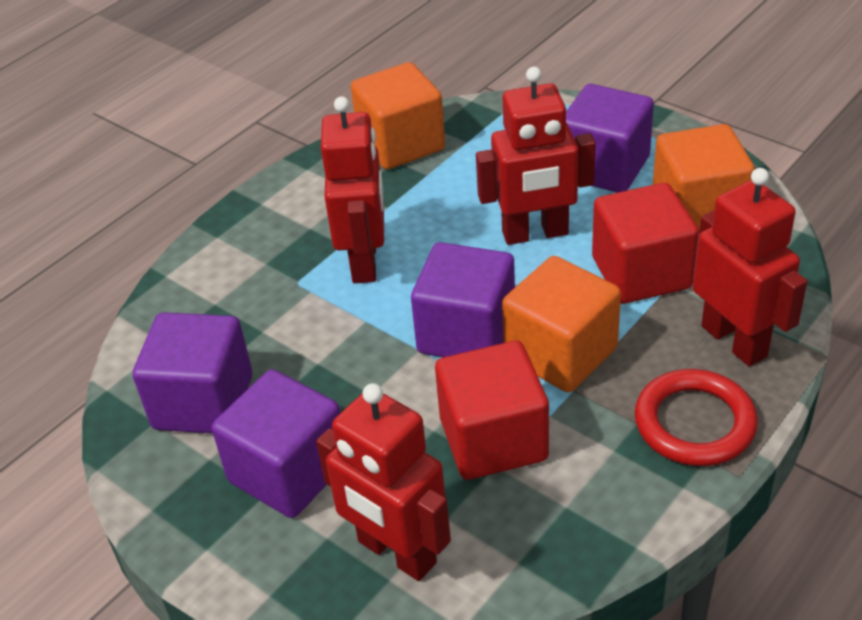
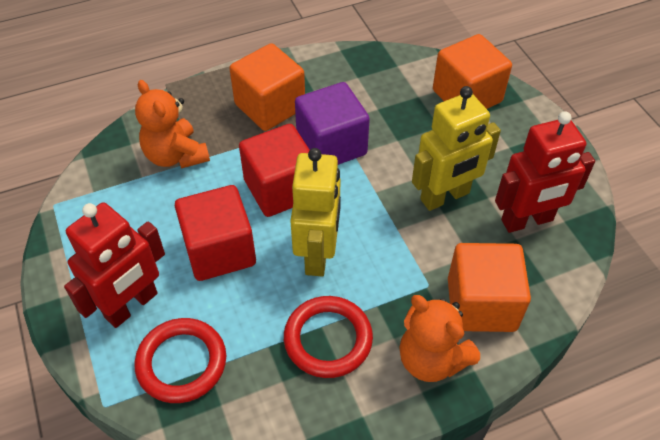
orange teddy bear: 0 -> 2
purple cube: 4 -> 1
red ring: 1 -> 2
red robot: 4 -> 2
yellow robot: 0 -> 2

